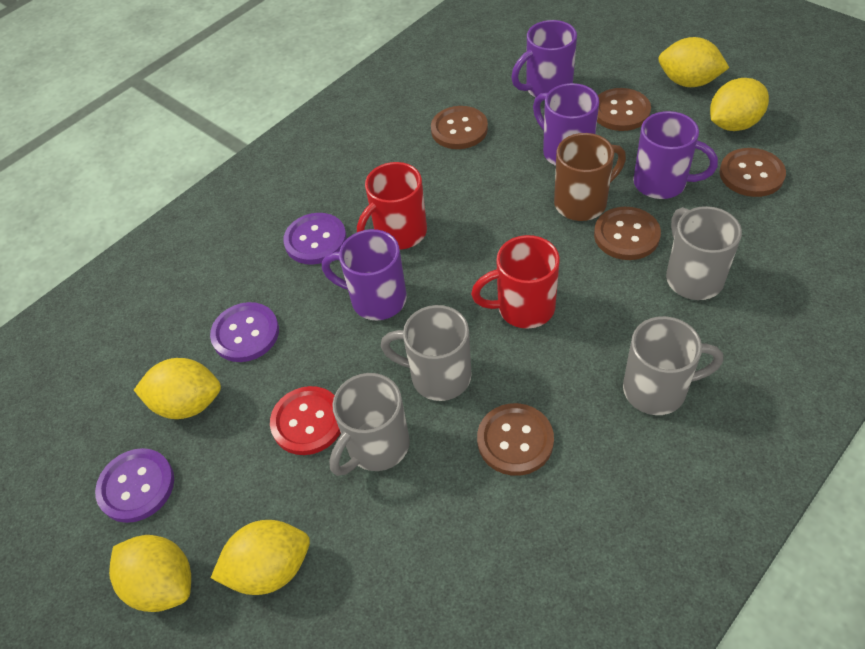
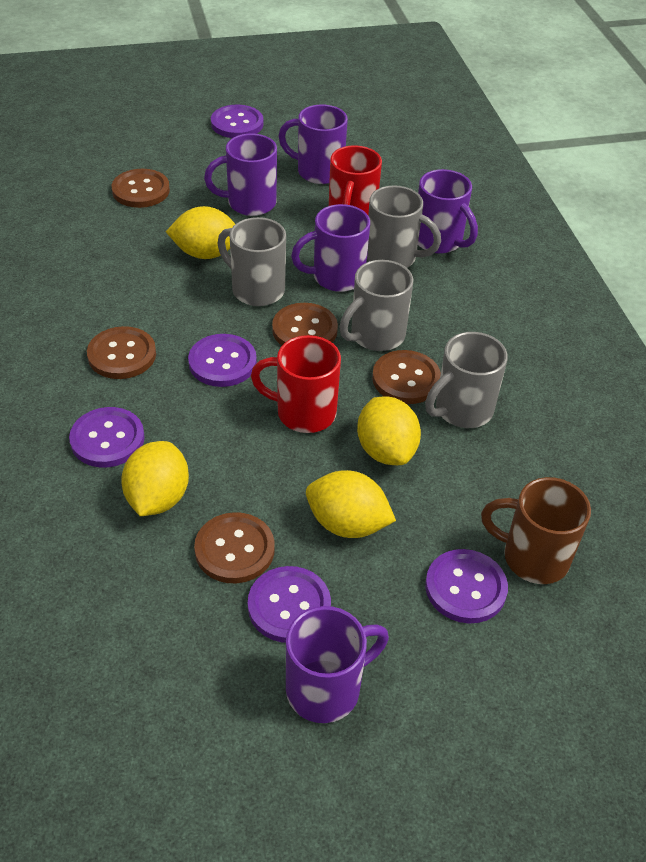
purple button: 3 -> 5
purple mug: 4 -> 5
red button: 1 -> 0
yellow lemon: 5 -> 4

